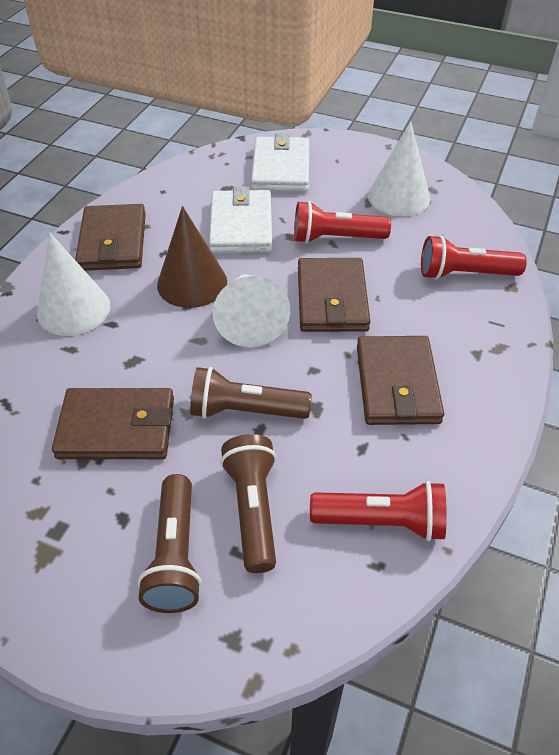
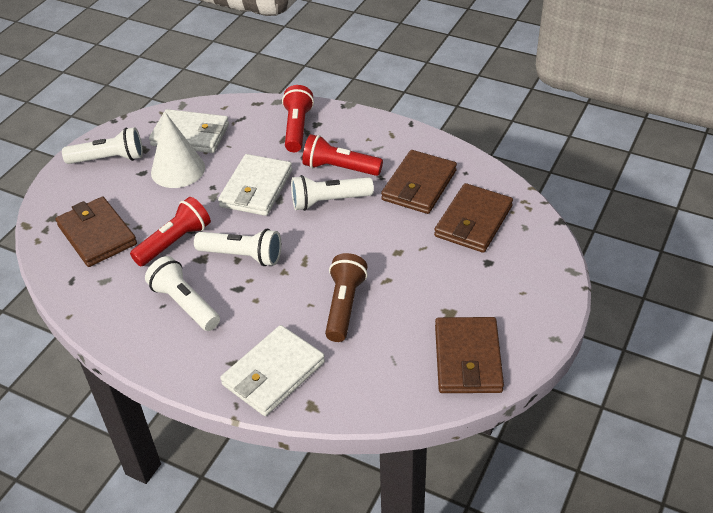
brown cone: 1 -> 0
brown flashlight: 3 -> 1
white cone: 3 -> 1
white flashlight: 0 -> 4
white wallet: 2 -> 3

